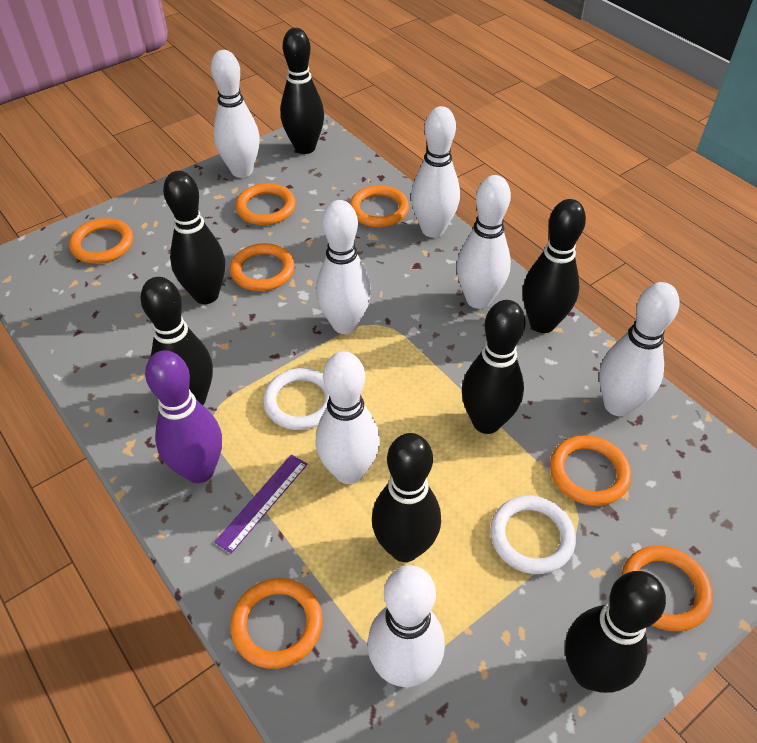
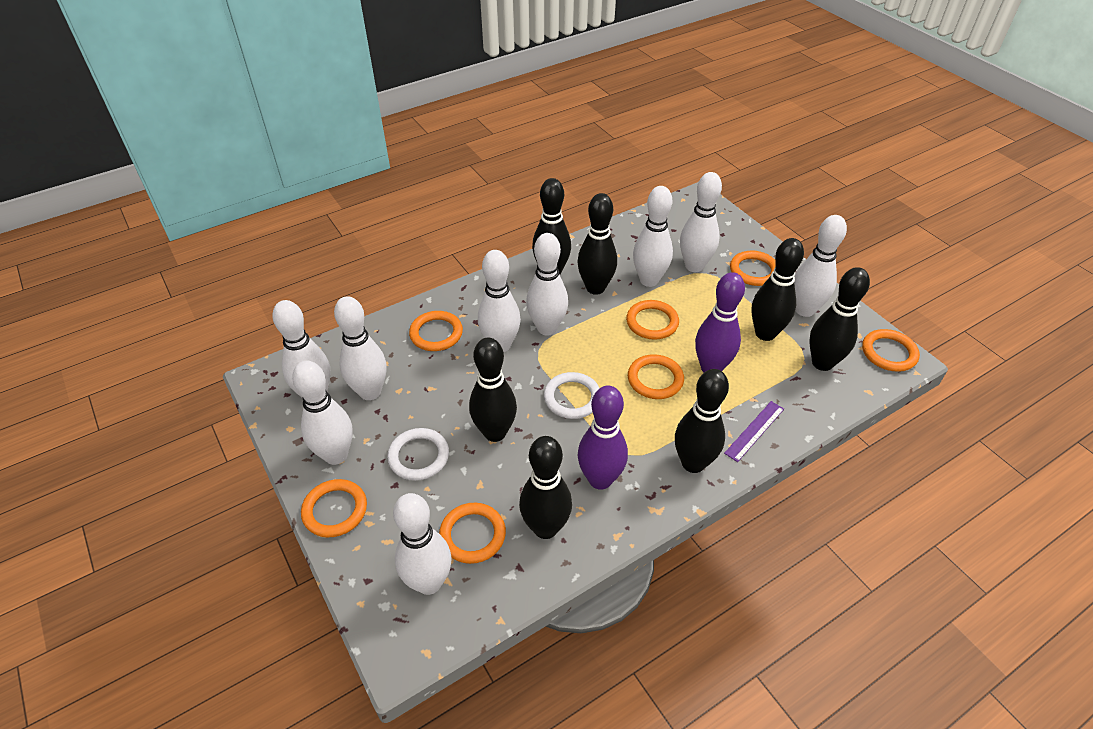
purple bowling pin: 1 -> 2
white bowling pin: 7 -> 9

